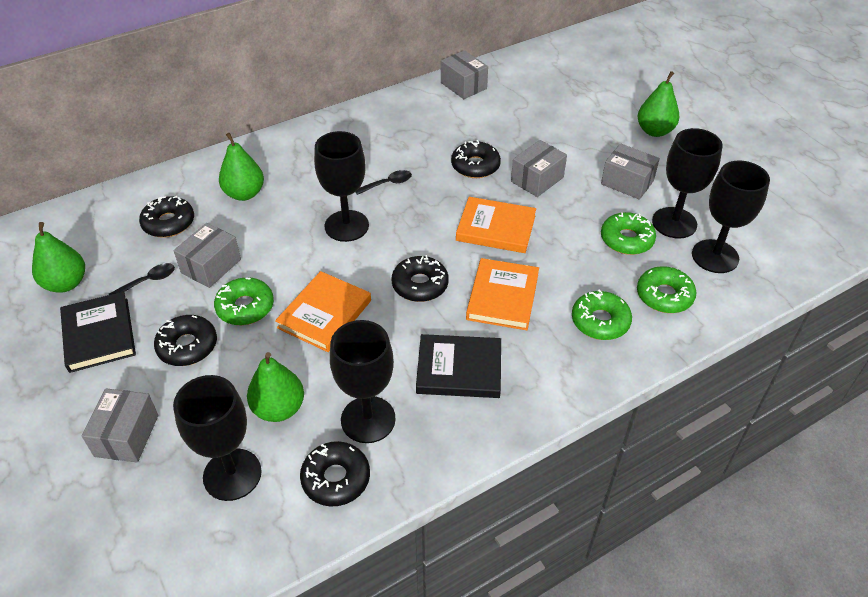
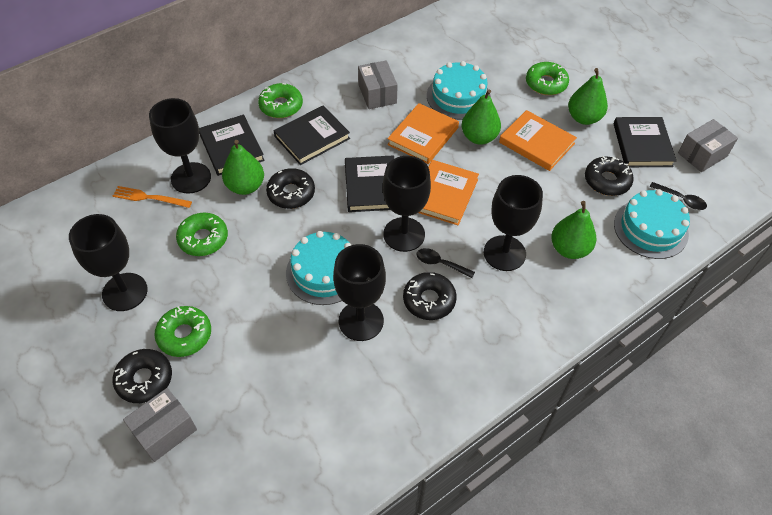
black book: 2 -> 4
black donut: 5 -> 4
grey box: 5 -> 3
orange fork: 0 -> 1
turquoise cake: 0 -> 3

